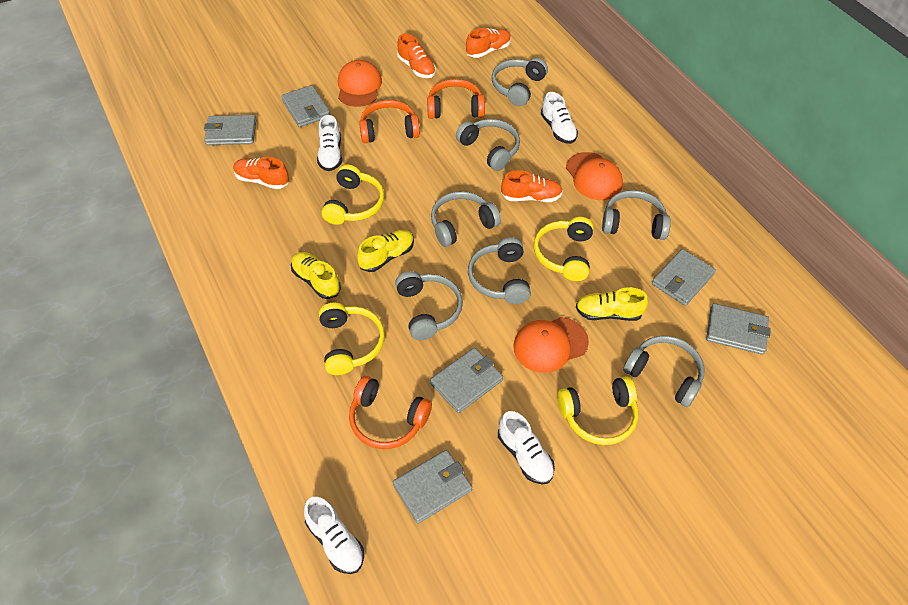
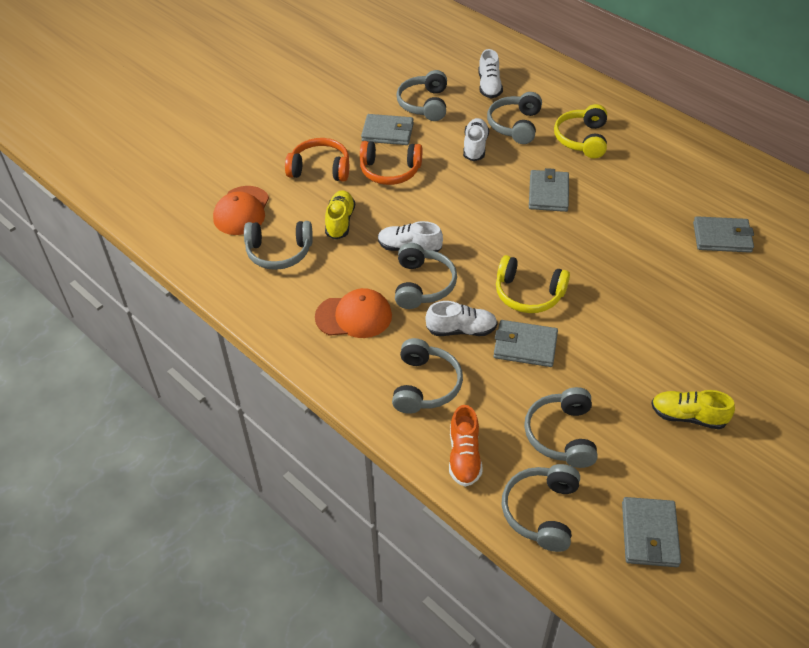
grey wallet: 6 -> 5
orange cap: 3 -> 2
orange headphones: 3 -> 2
orange shoe: 4 -> 1
yellow headphones: 4 -> 2
yellow shoe: 3 -> 2

